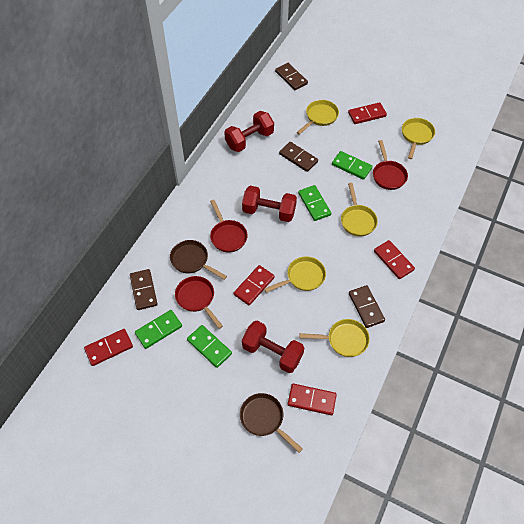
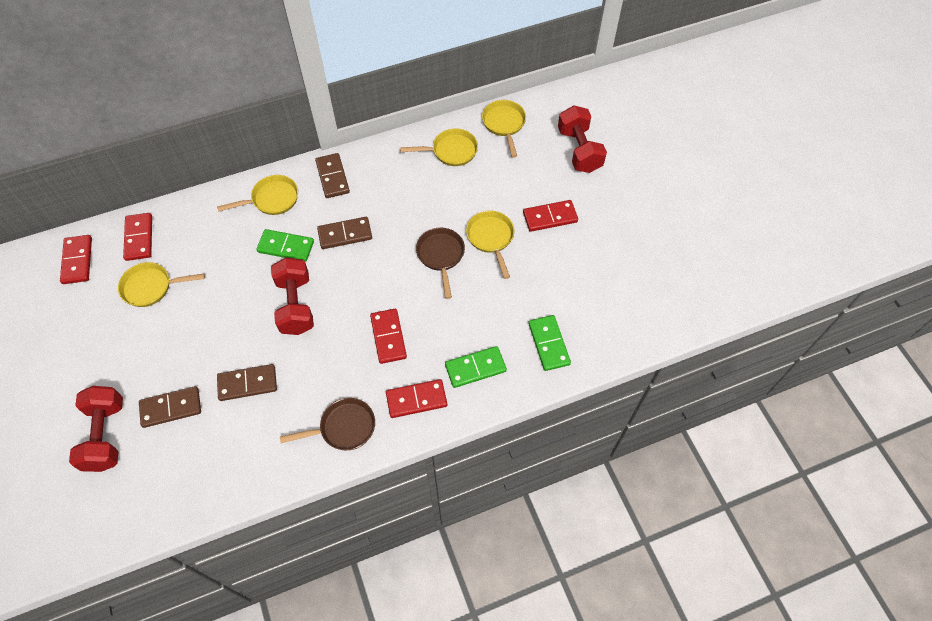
green domino: 4 -> 3
red pan: 3 -> 0

